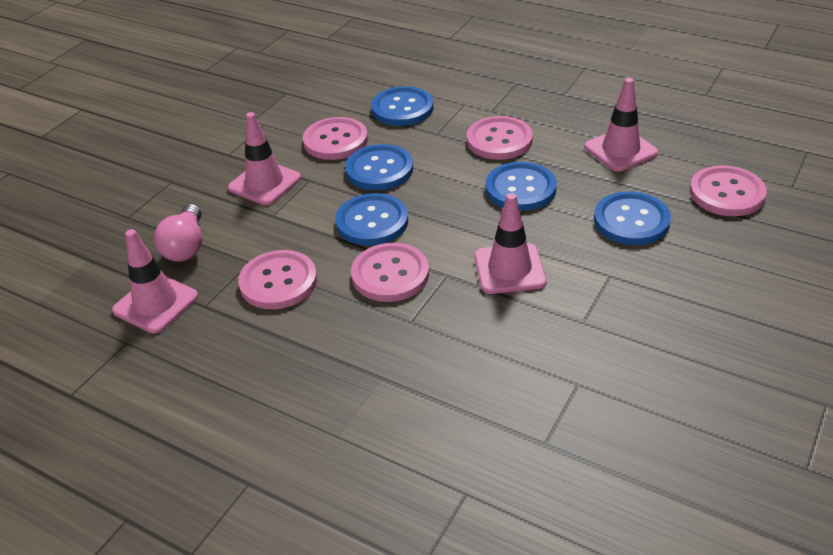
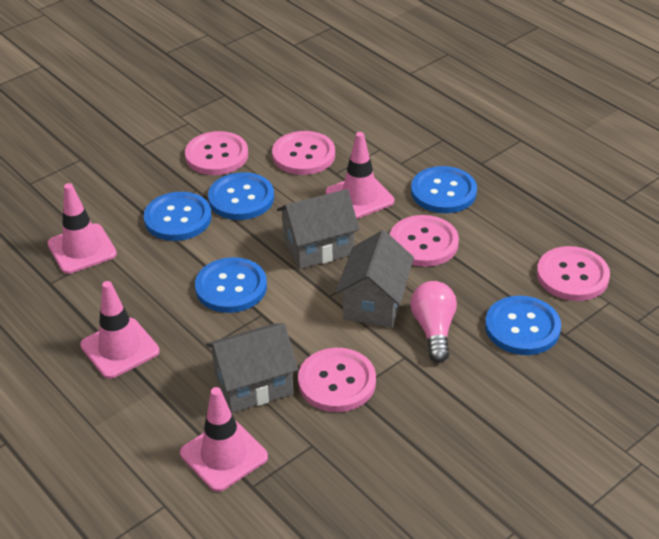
grey house: 0 -> 3

